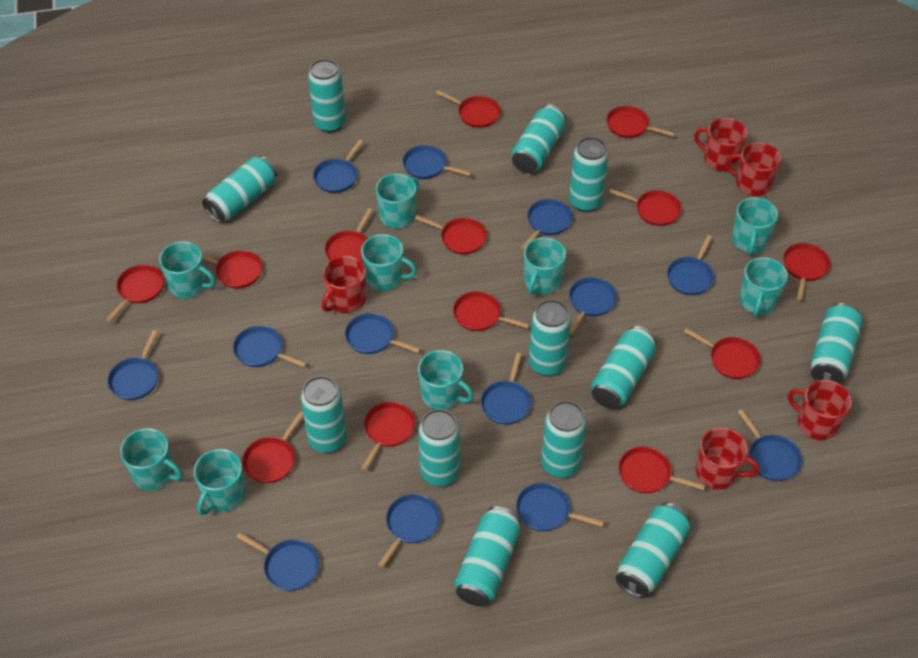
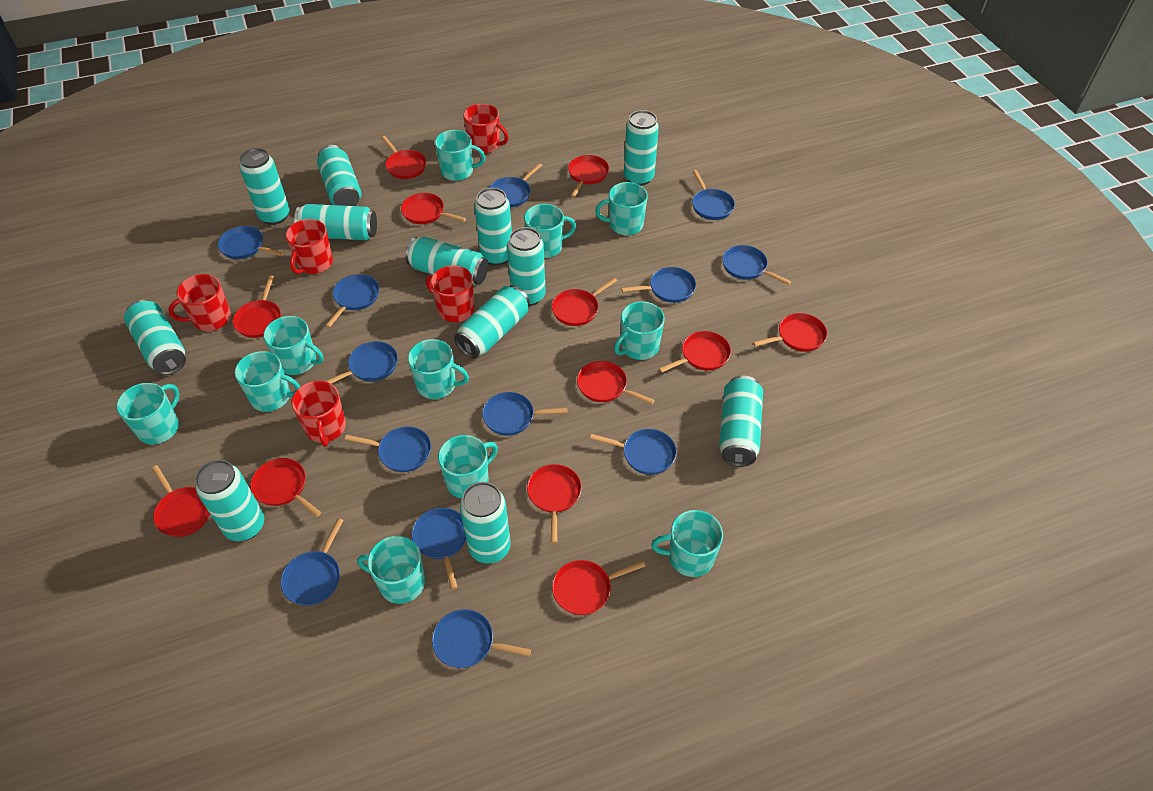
red pan: 13 -> 12
turquoise mug: 9 -> 11

